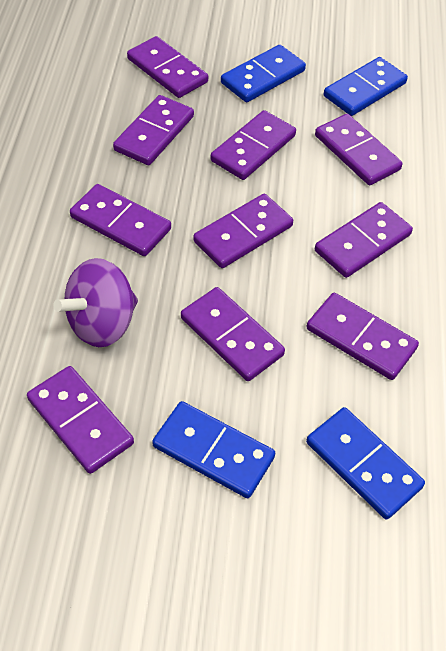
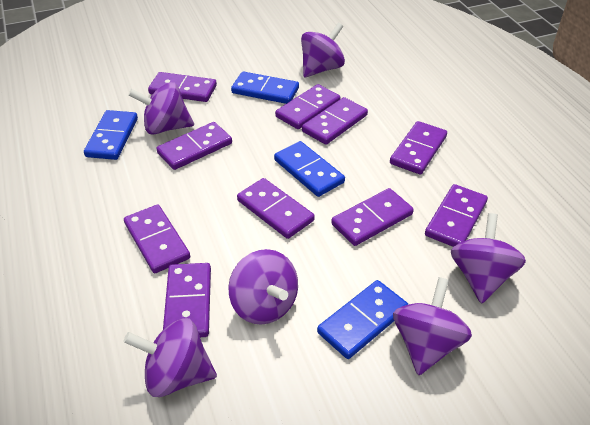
purple spinning top: 1 -> 6

